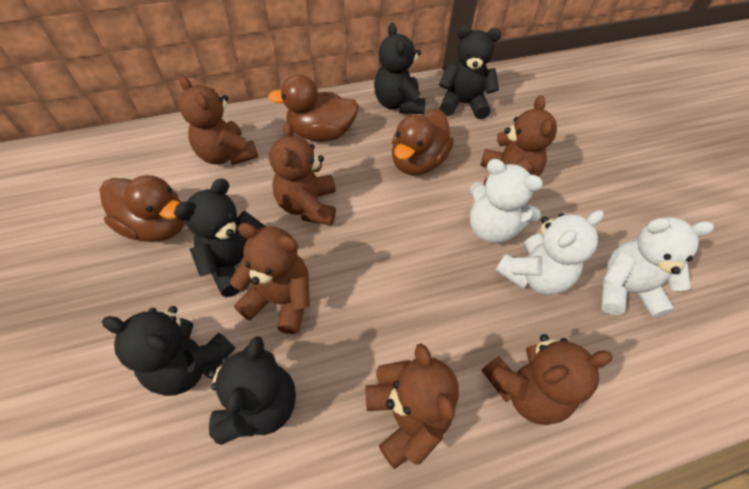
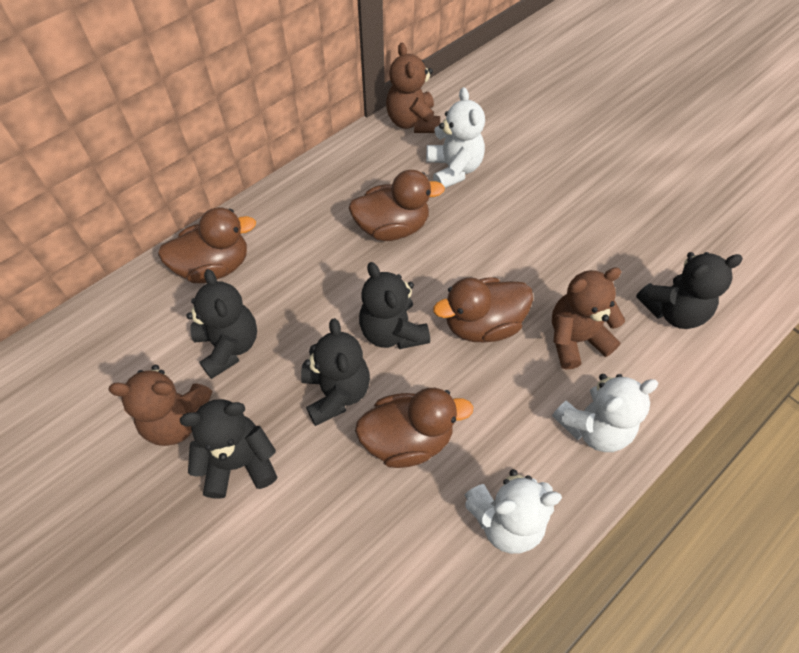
brown duck: 3 -> 4
brown teddy bear: 6 -> 3

